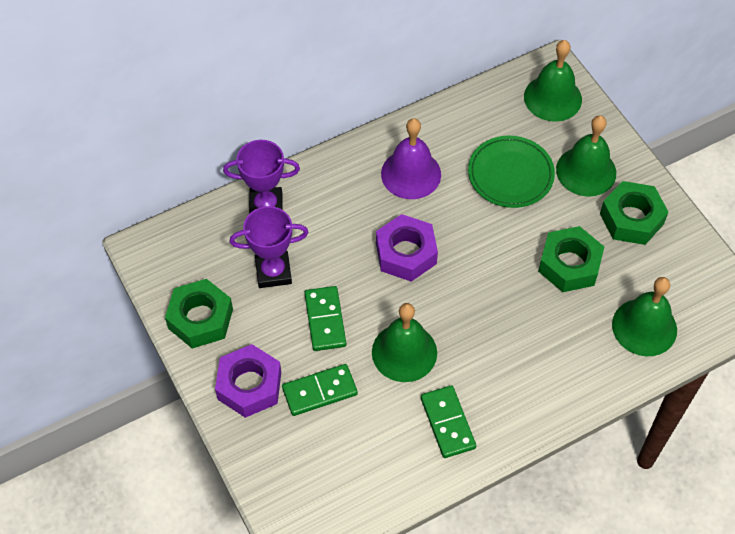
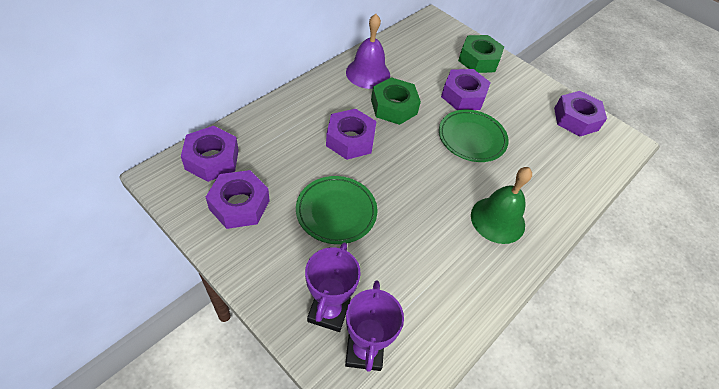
green bell: 4 -> 1
green domino: 3 -> 0
green nut: 3 -> 2
green plate: 1 -> 2
purple nut: 2 -> 5

